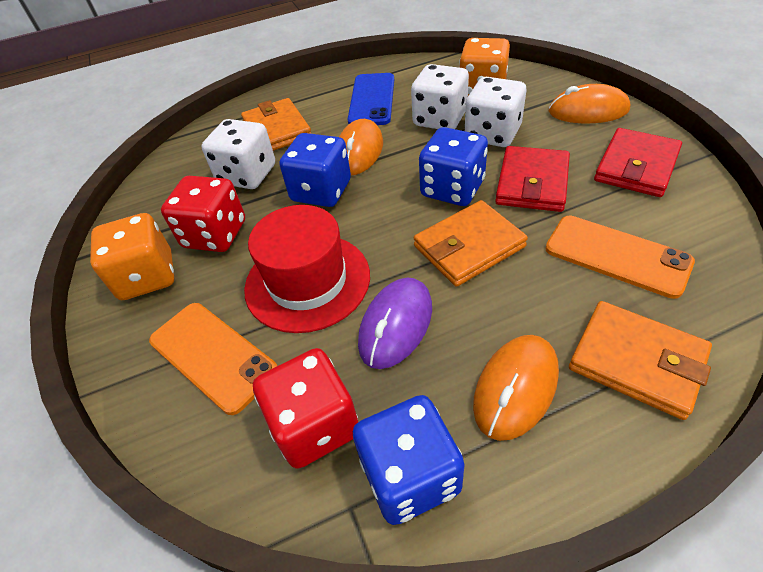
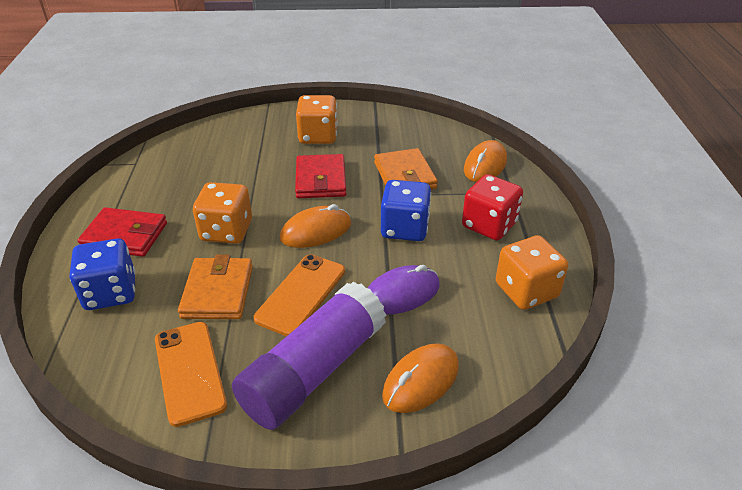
blue dice: 3 -> 2
blue phone: 1 -> 0
orange dice: 2 -> 3
orange wallet: 3 -> 2
purple glue stick: 0 -> 1
red dice: 2 -> 1
red hat: 1 -> 0
white dice: 3 -> 0

